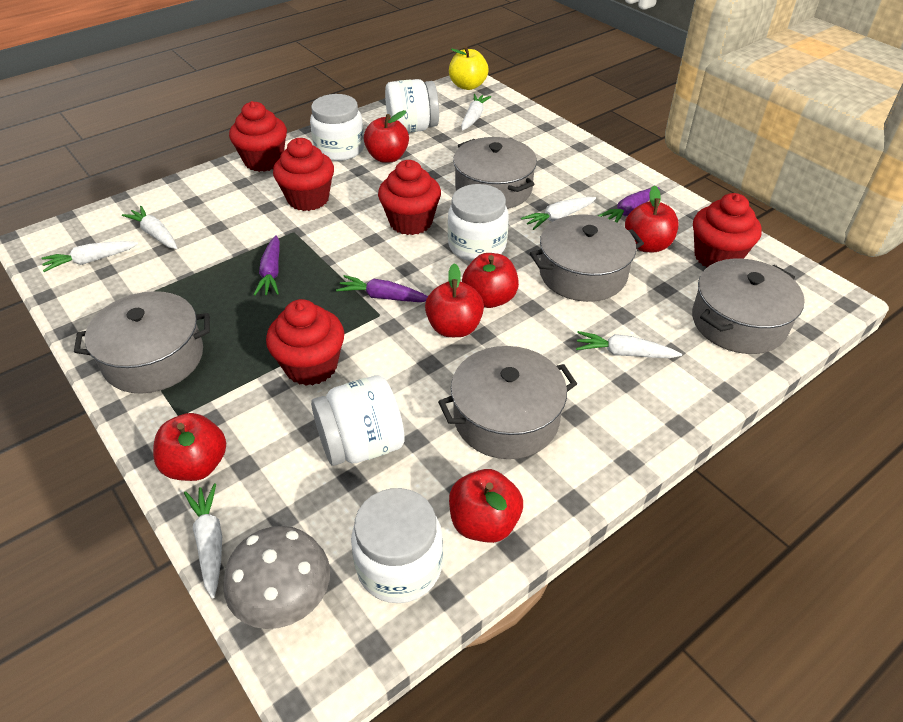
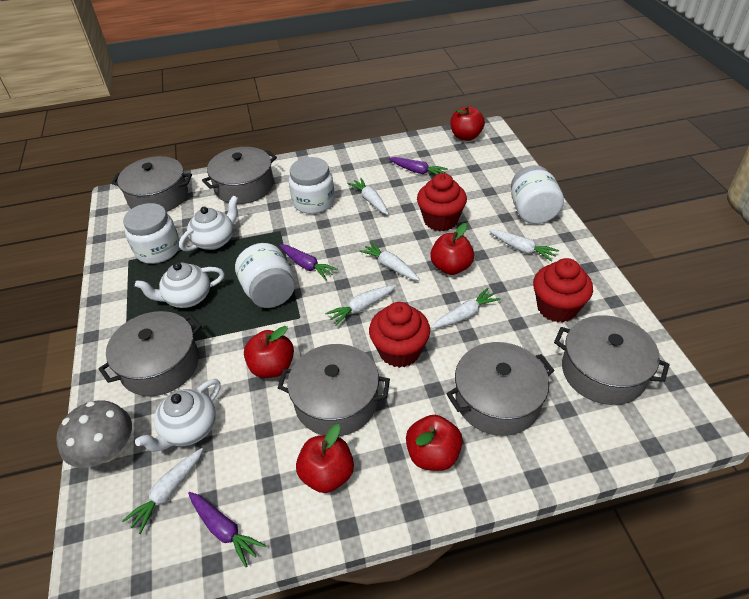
grey pot: 5 -> 6
red apple: 6 -> 5
red cupcake: 5 -> 3
white jar: 5 -> 4
white teapot: 0 -> 3
yellow apple: 1 -> 0

